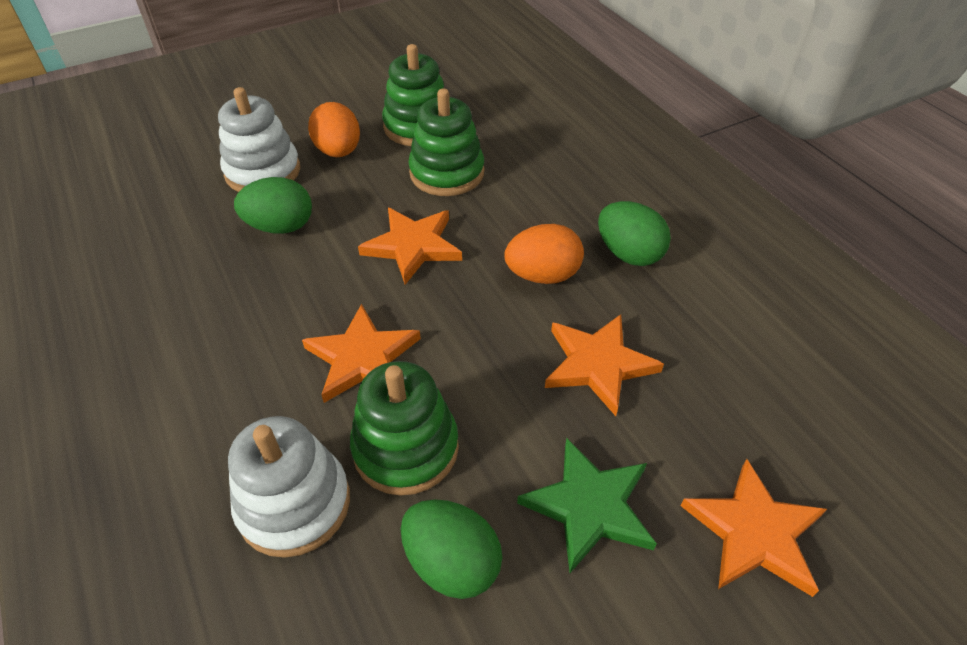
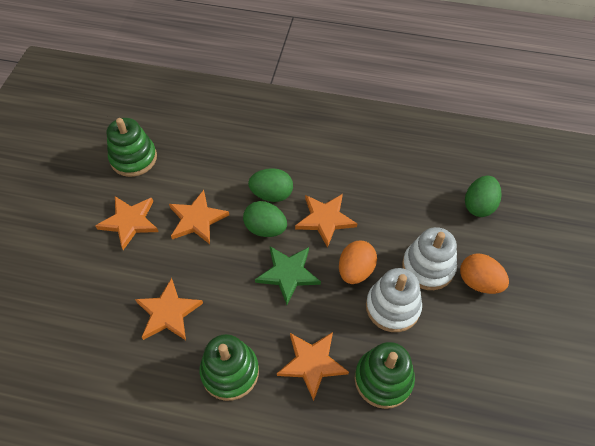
orange star: 4 -> 5

